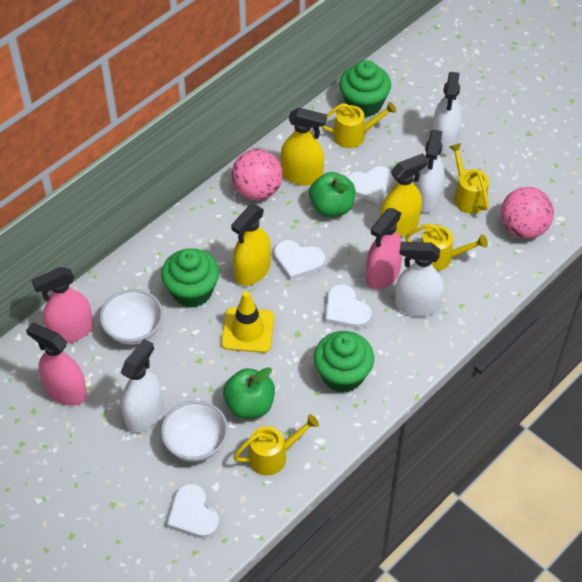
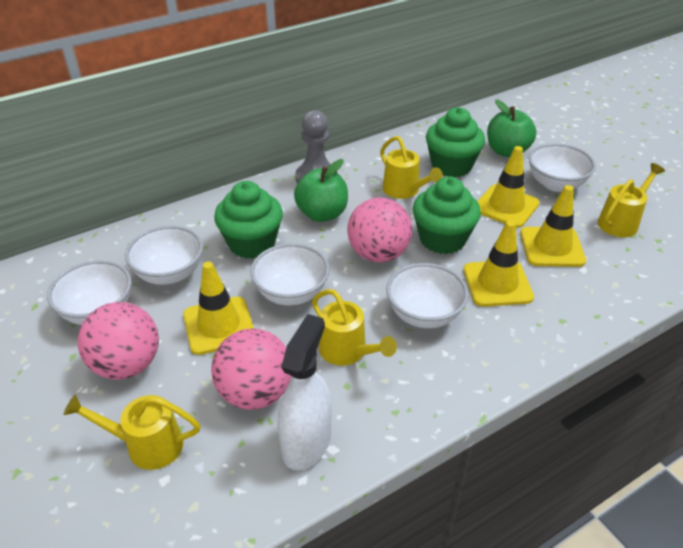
grey pawn: 0 -> 1
pink ball: 2 -> 3
pink spray bottle: 3 -> 0
white bowl: 2 -> 5
white heart: 4 -> 0
white spray bottle: 4 -> 1
yellow spray bottle: 3 -> 0
yellow traffic cone: 1 -> 4

